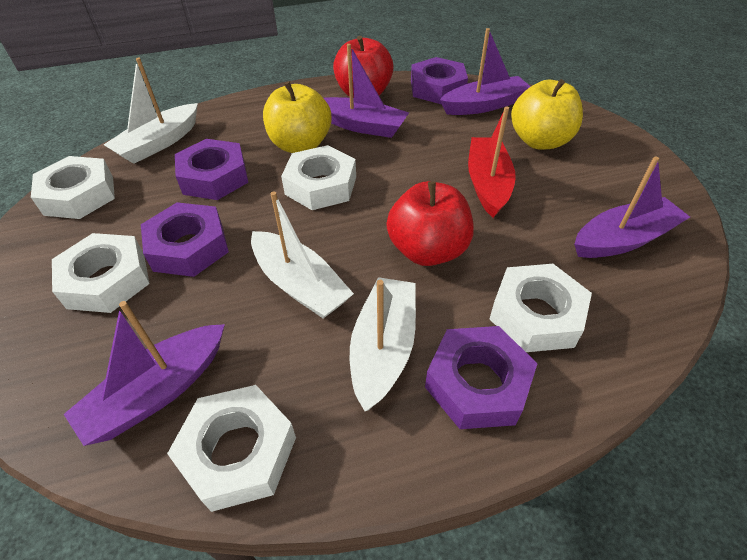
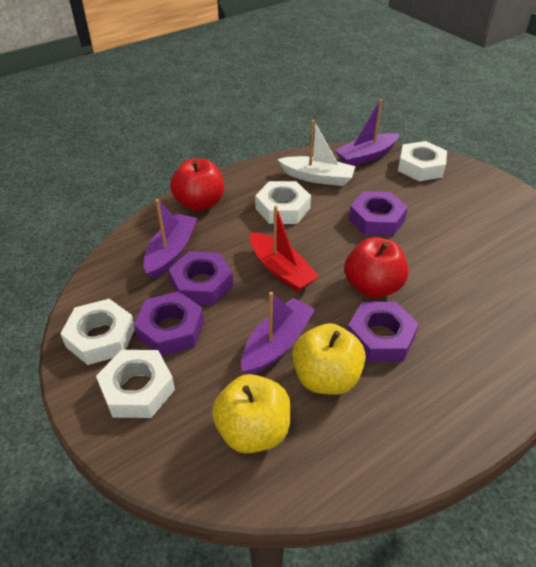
purple boat: 4 -> 3
white boat: 3 -> 1
white nut: 5 -> 4

